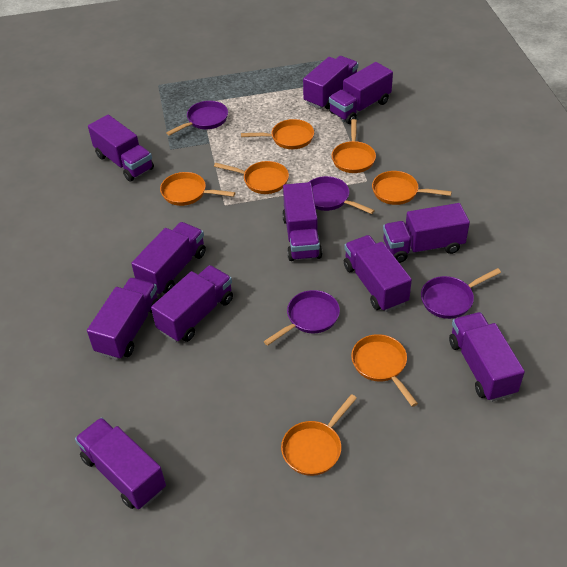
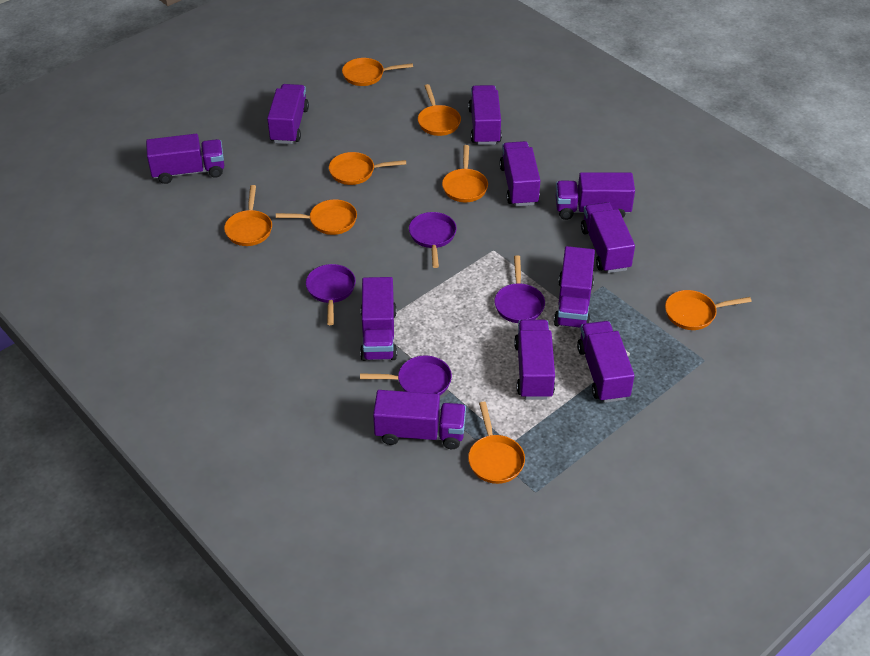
orange pan: 7 -> 8

